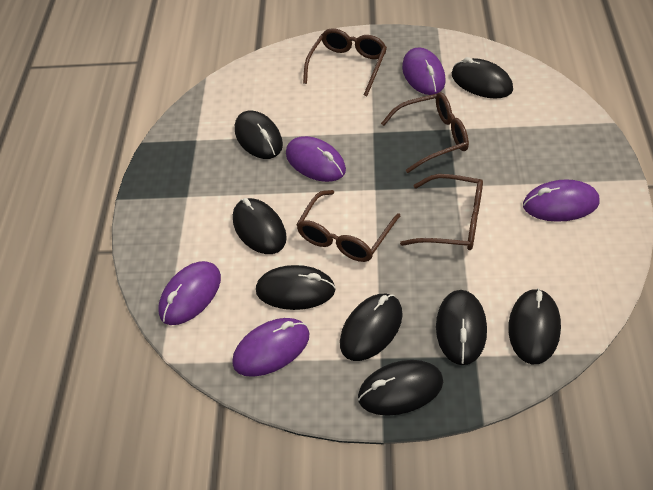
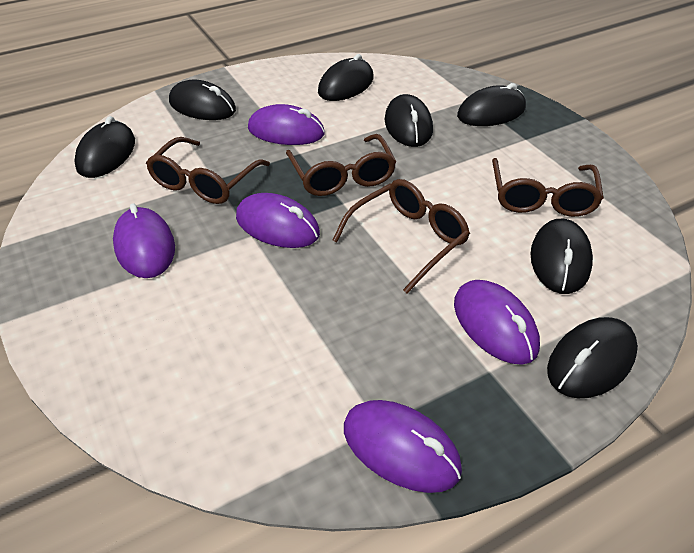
black mouse: 8 -> 7

